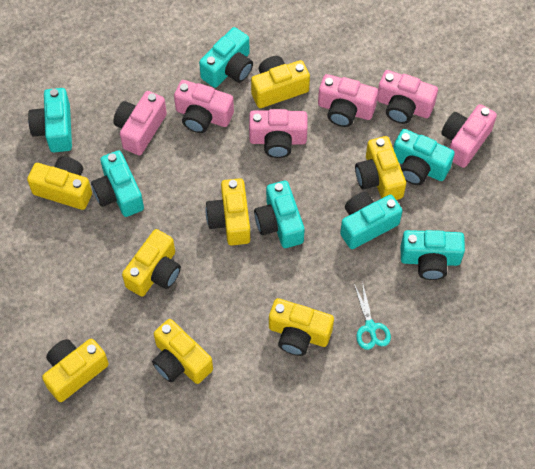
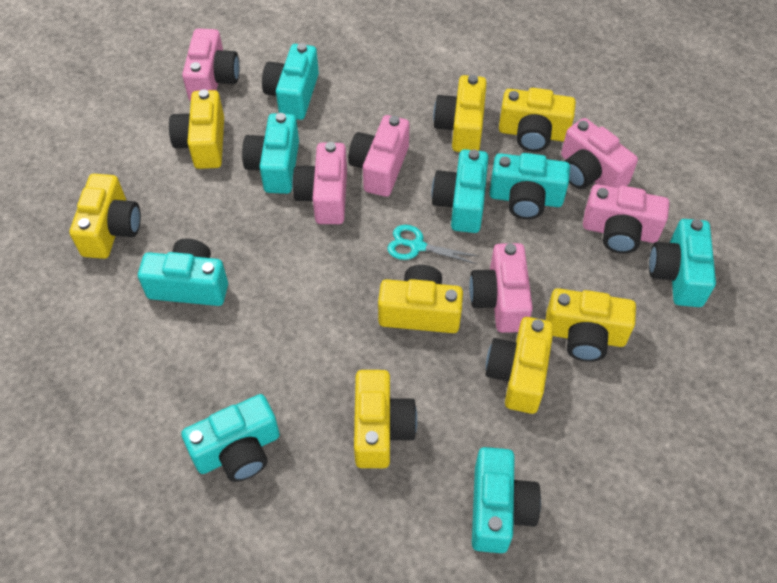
turquoise camera: 7 -> 8

